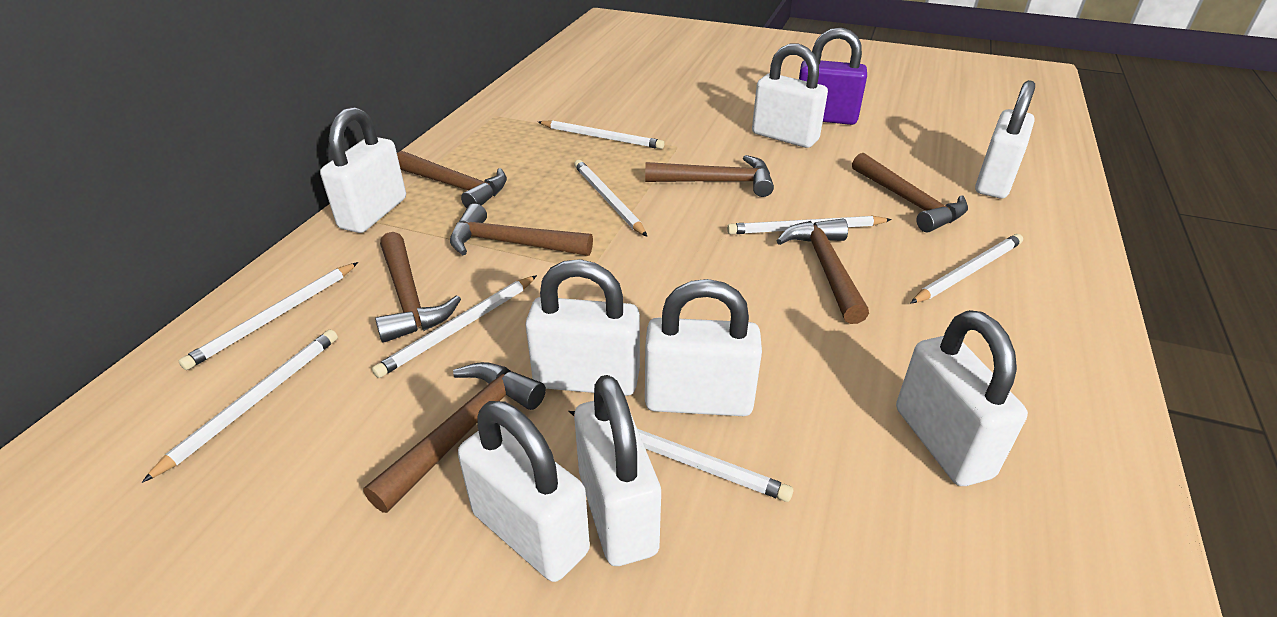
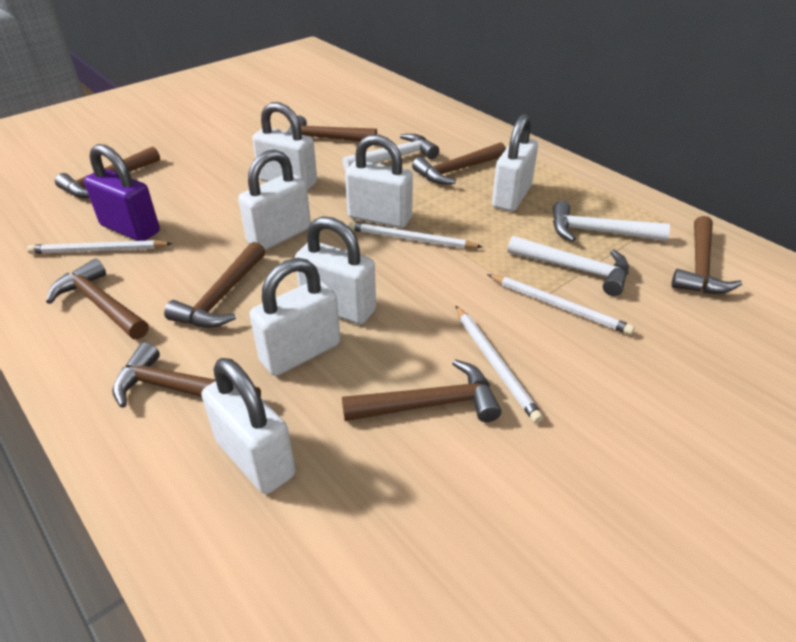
brown hammer: 7 -> 8
white hammer: 0 -> 3
white padlock: 8 -> 7
white pencil: 8 -> 4

